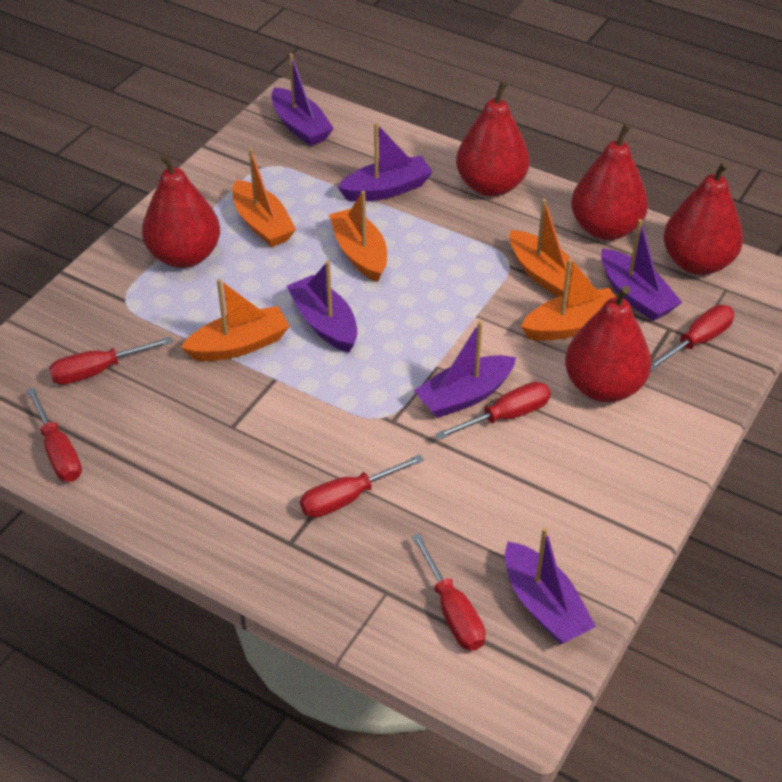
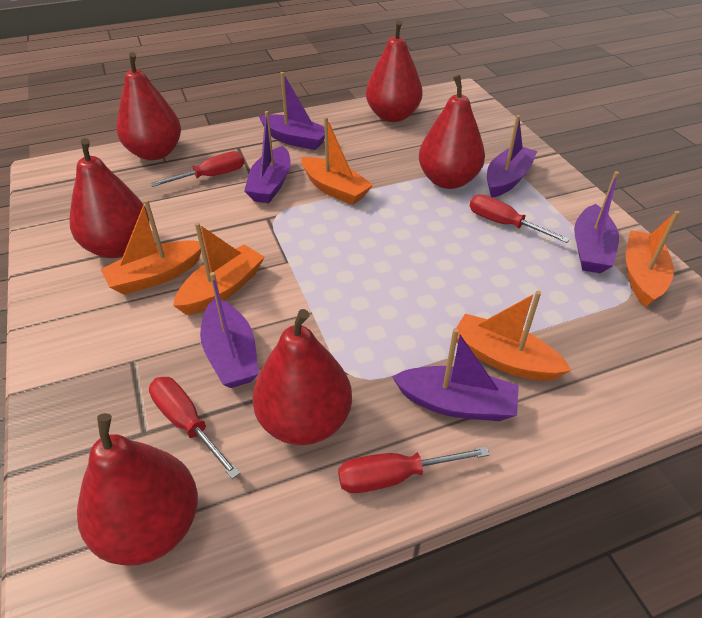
red pear: 5 -> 6
red screwdriver: 6 -> 4

